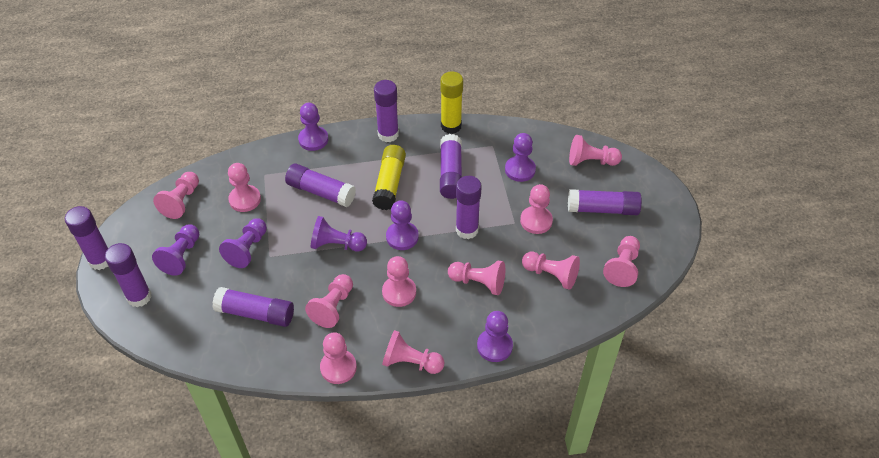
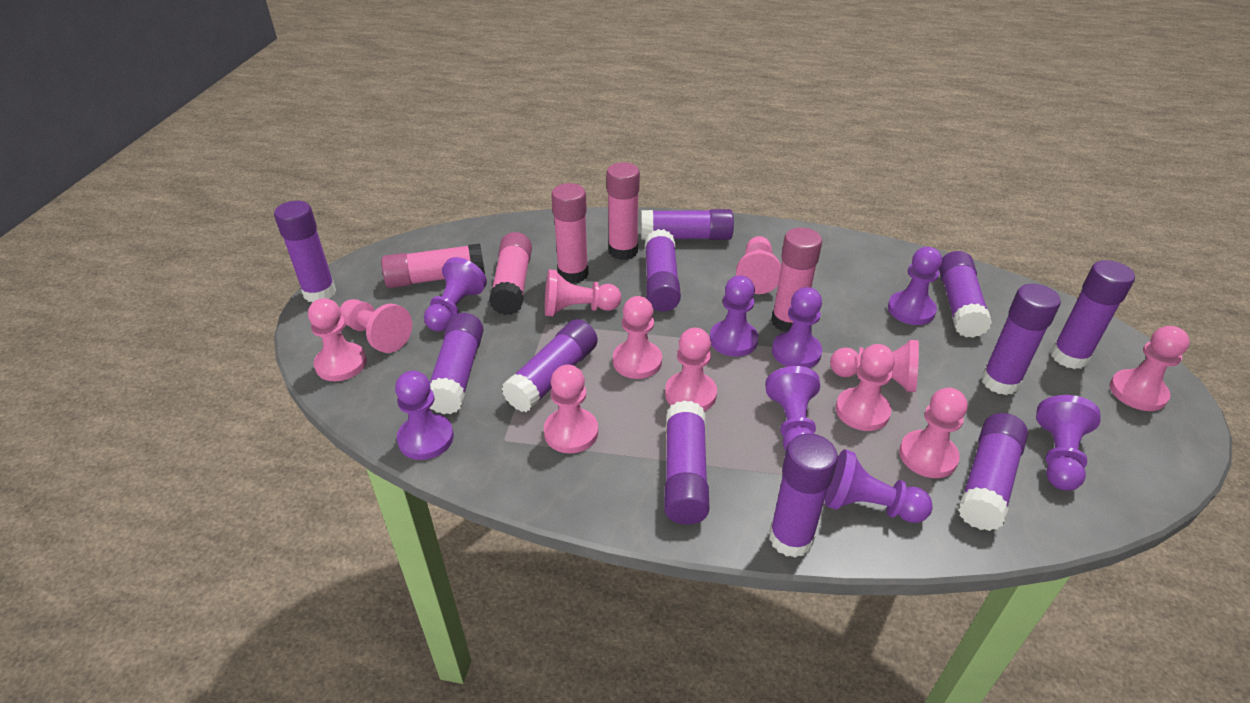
pink glue stick: 0 -> 5
purple glue stick: 8 -> 11
purple pawn: 7 -> 8
yellow glue stick: 2 -> 0

